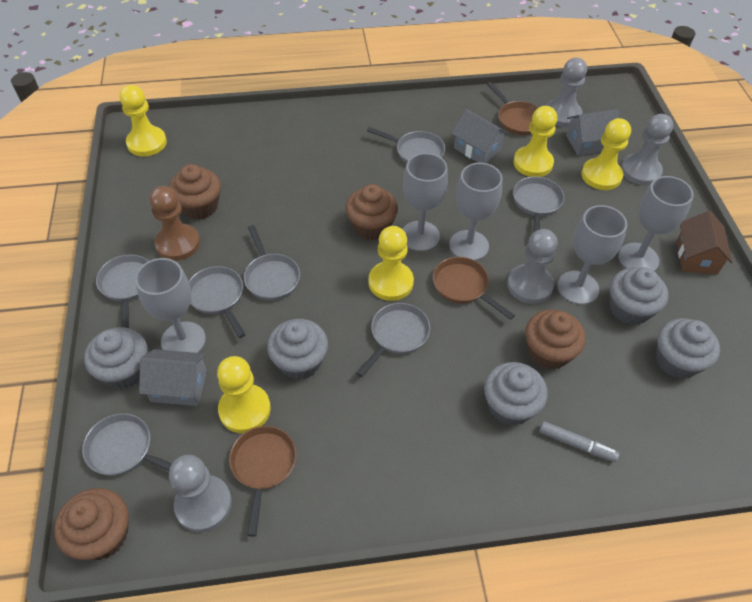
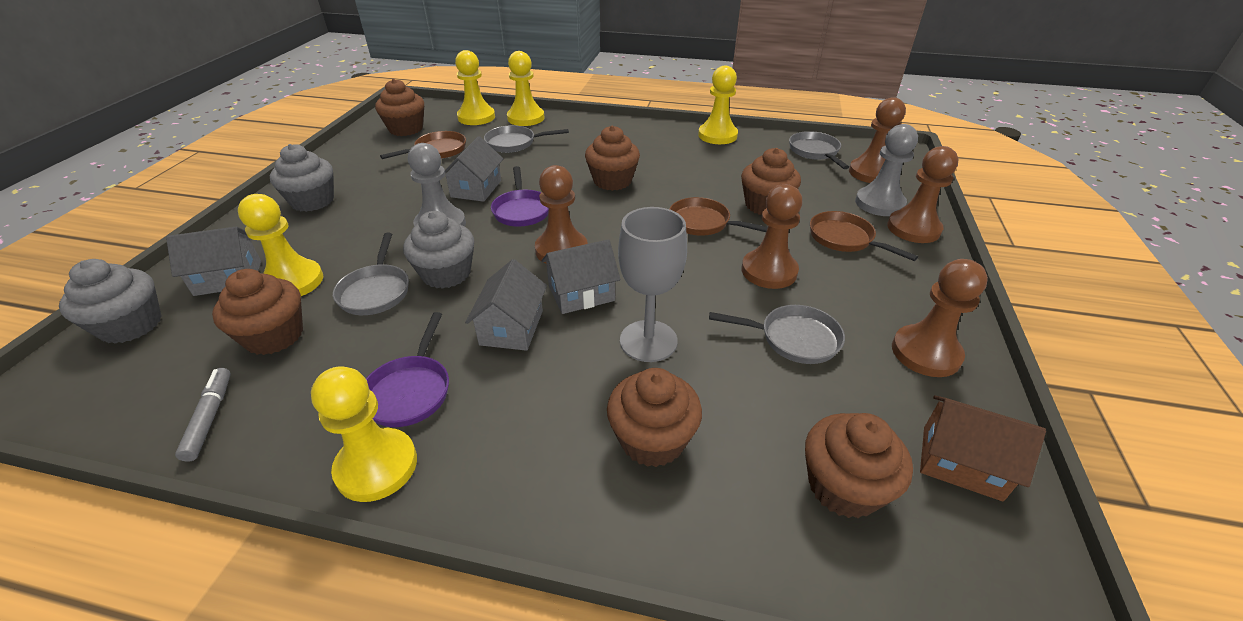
brown cupcake: 4 -> 6
brown pawn: 1 -> 5
grey cupcake: 5 -> 3
grey goblet: 5 -> 1
grey house: 3 -> 4
grey pan: 7 -> 4
grey pawn: 4 -> 2
purple pan: 0 -> 2

